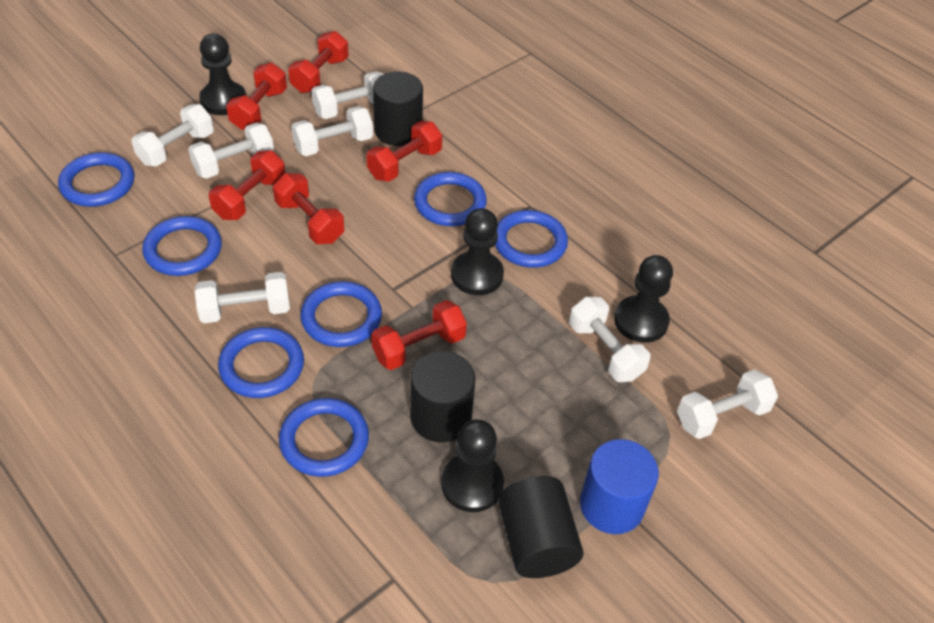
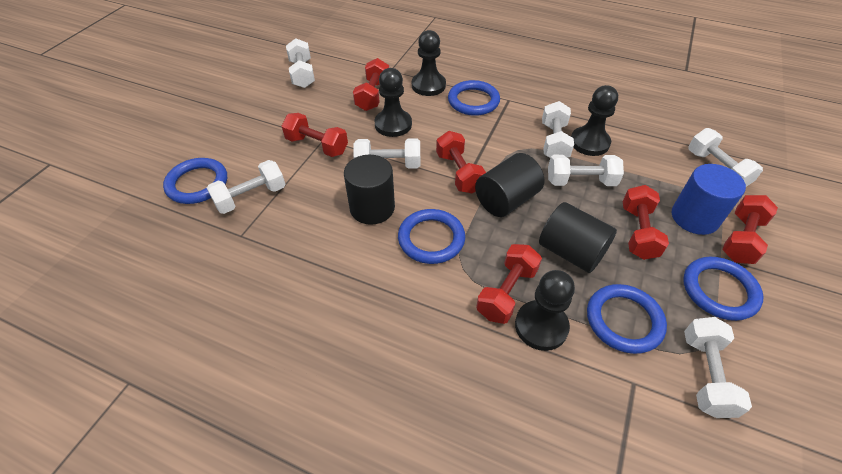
blue ring: 7 -> 5

